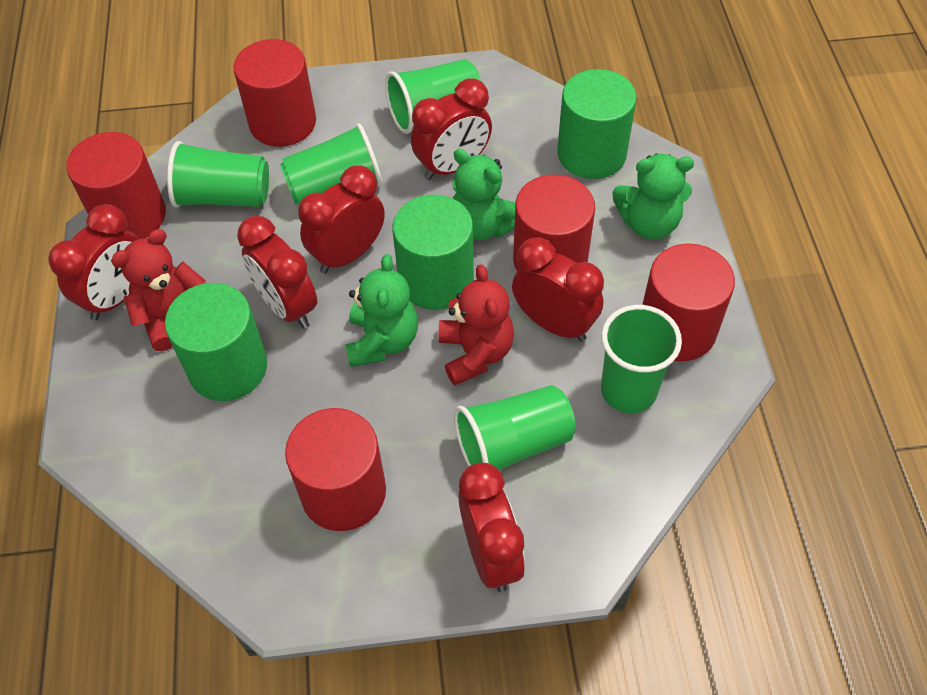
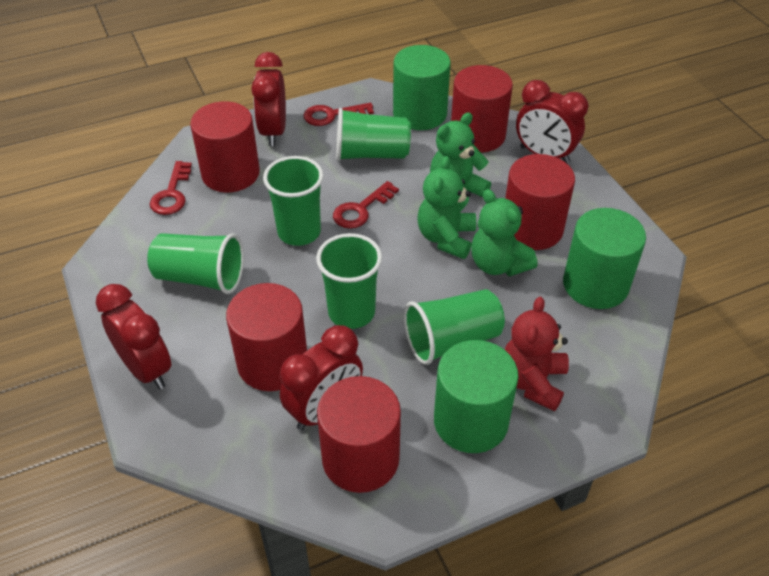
red clock: 6 -> 4
red key: 0 -> 3
red teddy bear: 2 -> 1

